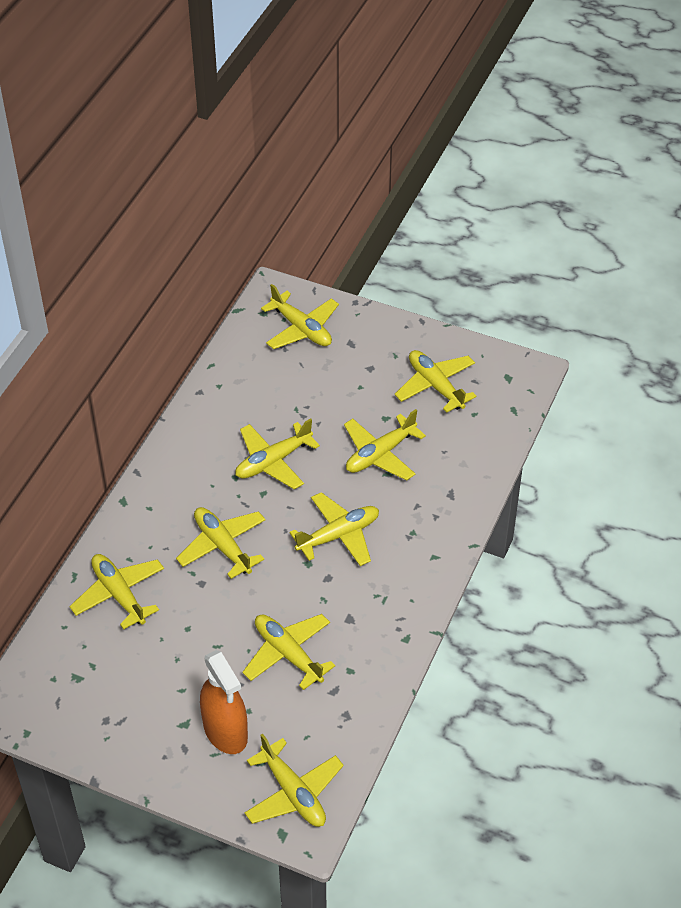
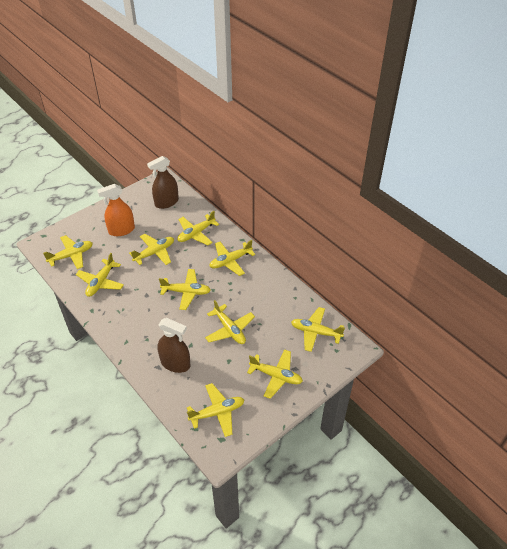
brown spray bottle: 0 -> 2
yellow plane: 9 -> 10

